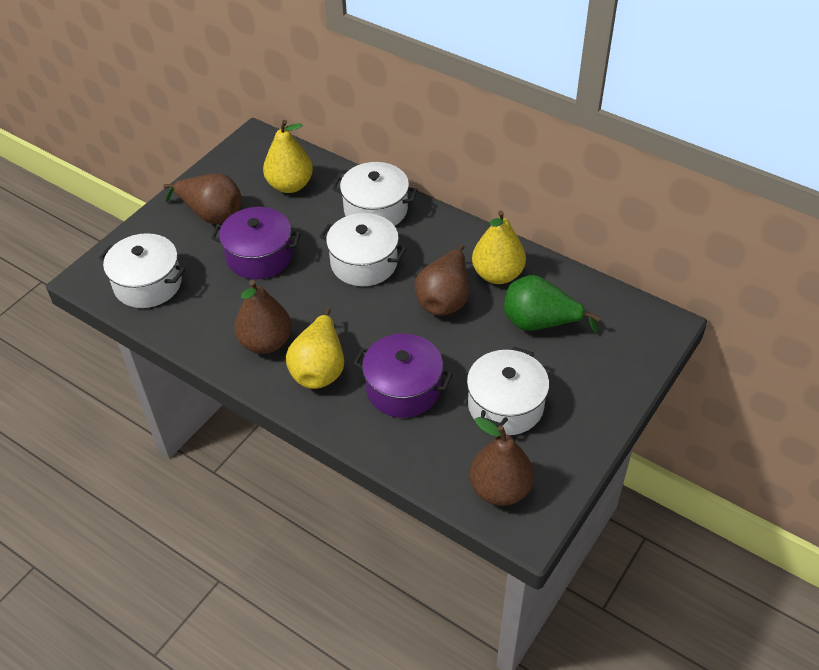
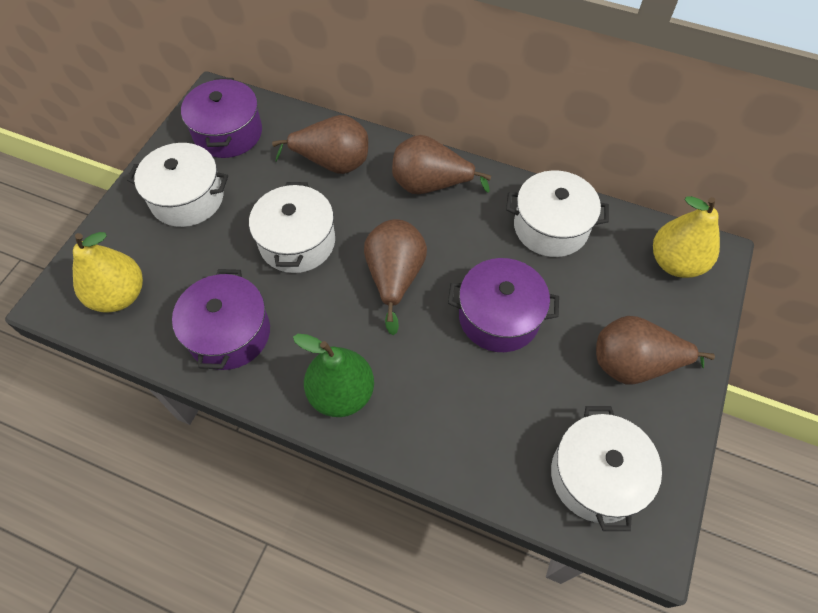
purple pot: 2 -> 3
yellow pear: 3 -> 2

